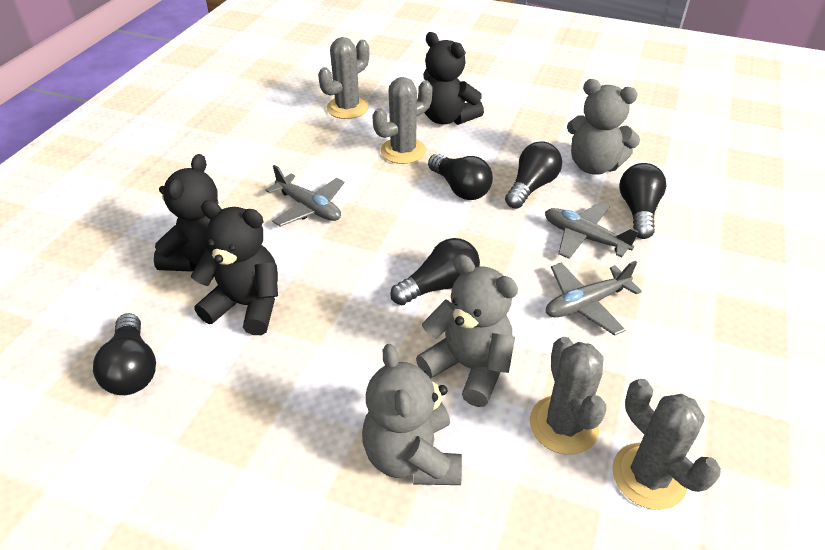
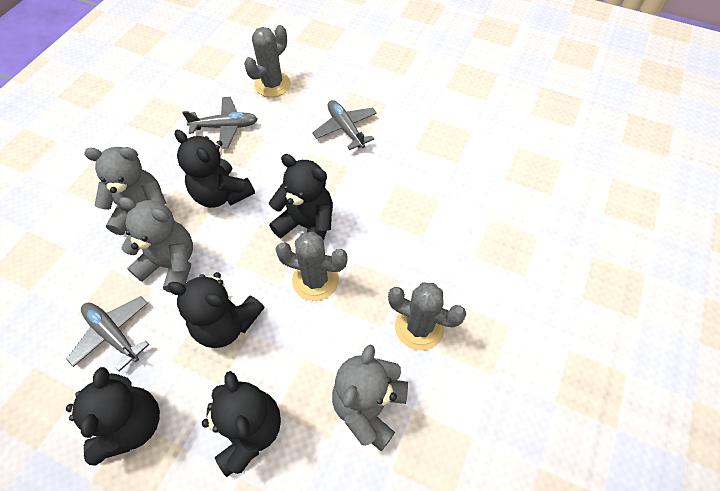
black light bulb: 5 -> 0
black teddy bear: 3 -> 5
grey cactus: 4 -> 3

